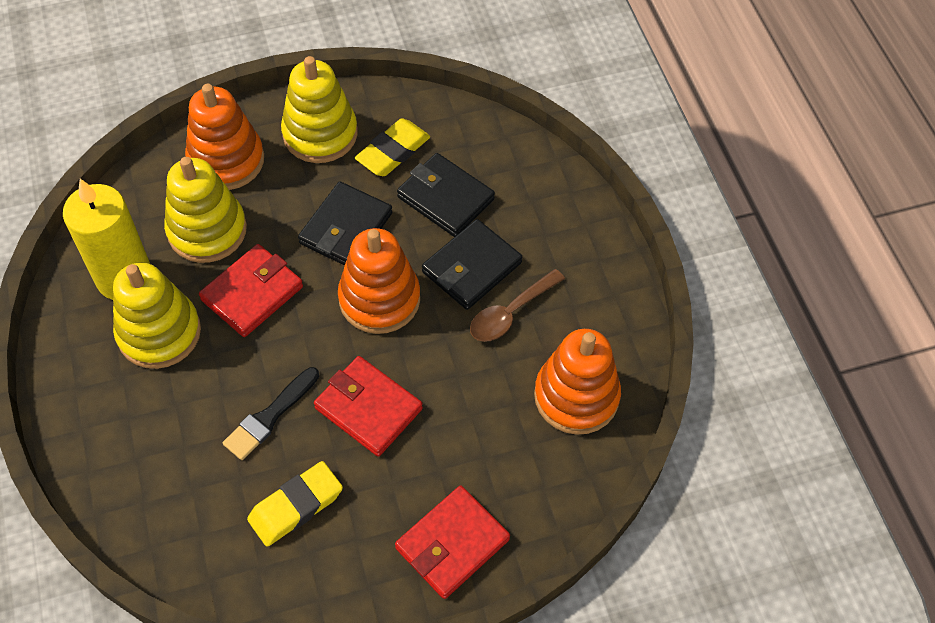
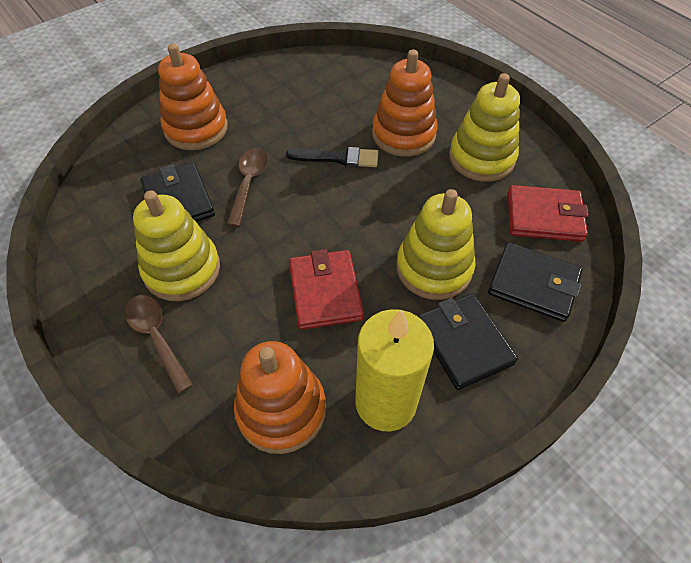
brown spoon: 1 -> 2
red wallet: 3 -> 2
yellow eraser: 2 -> 0

